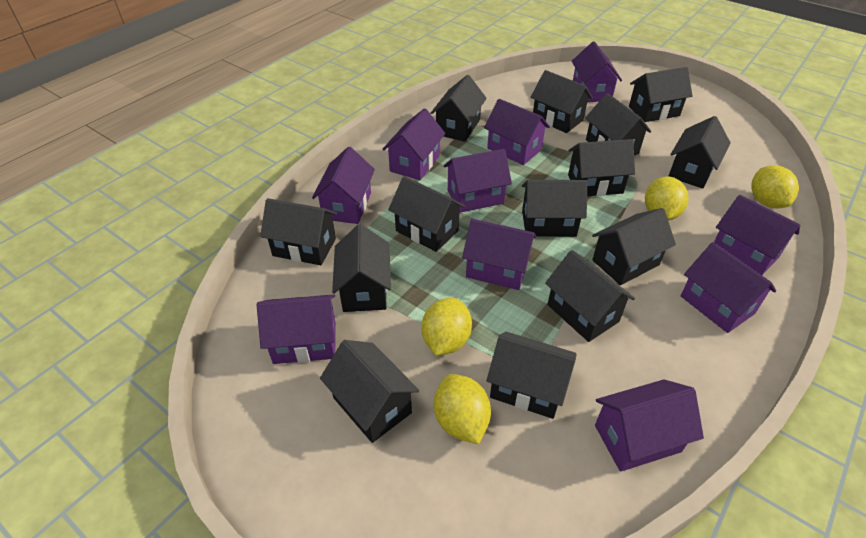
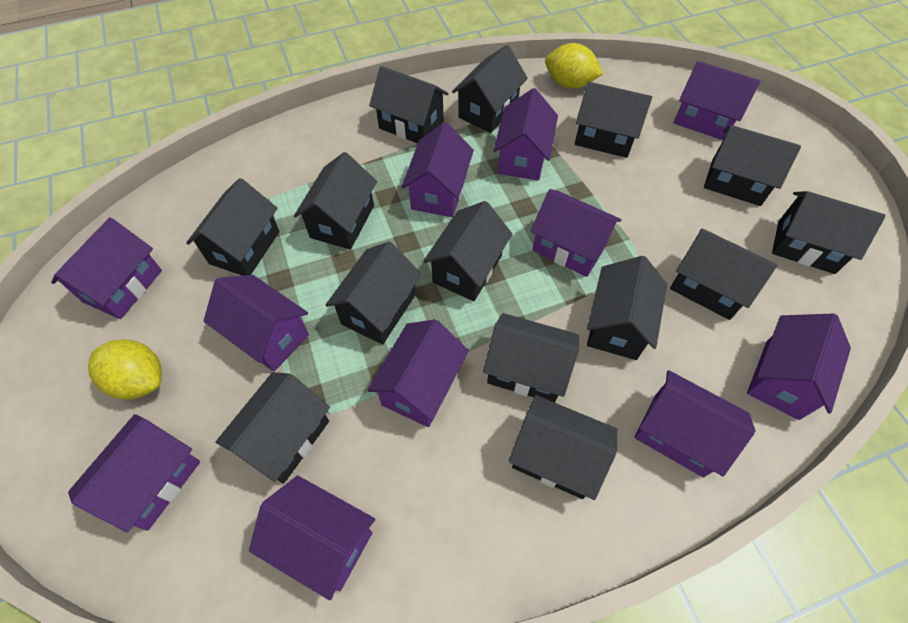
purple house: 10 -> 11
yellow lemon: 4 -> 2

